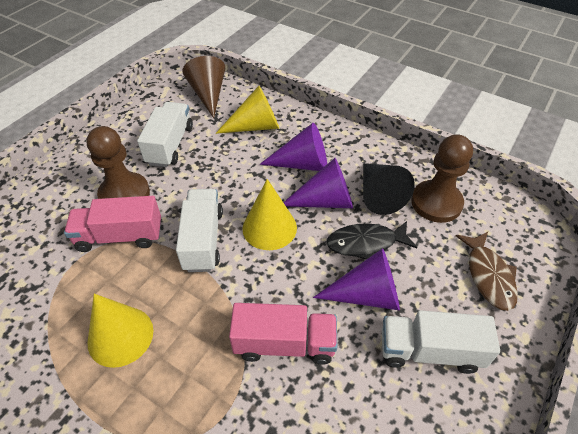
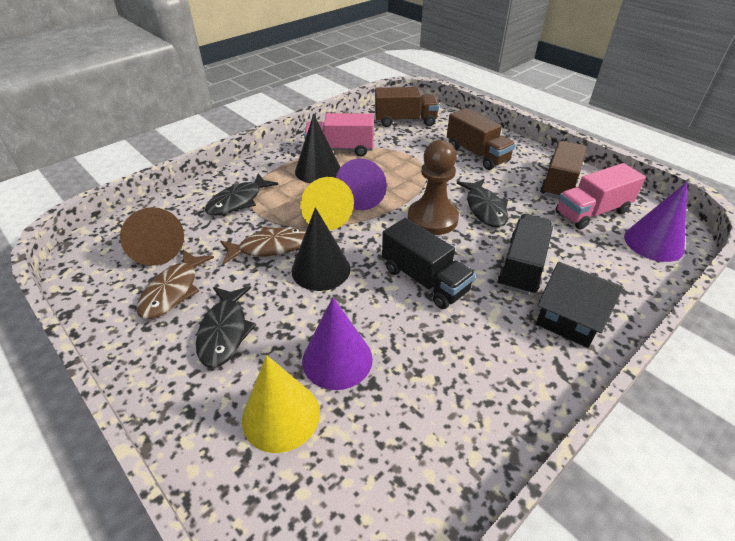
black cone: 1 -> 2
black fish: 1 -> 3
black house: 0 -> 1
black truck: 0 -> 2
brown fish: 1 -> 2
brown pawn: 2 -> 1
brown truck: 0 -> 3
white truck: 3 -> 0
yellow cone: 3 -> 2

